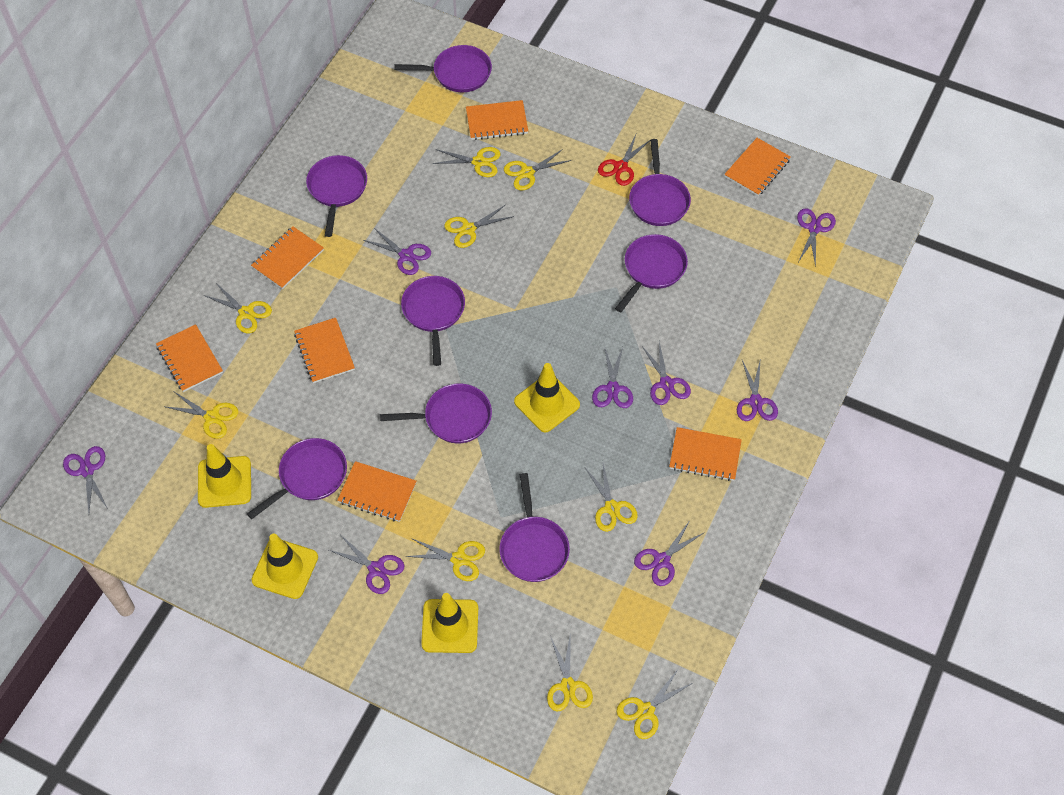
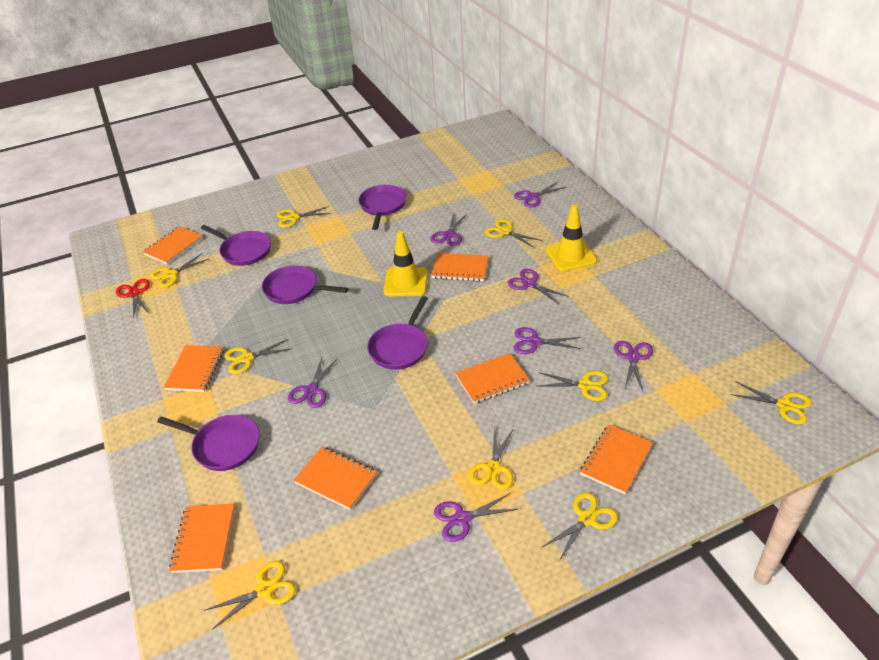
purple pan: 8 -> 5
purple scissors: 8 -> 7
yellow traffic cone: 4 -> 2

